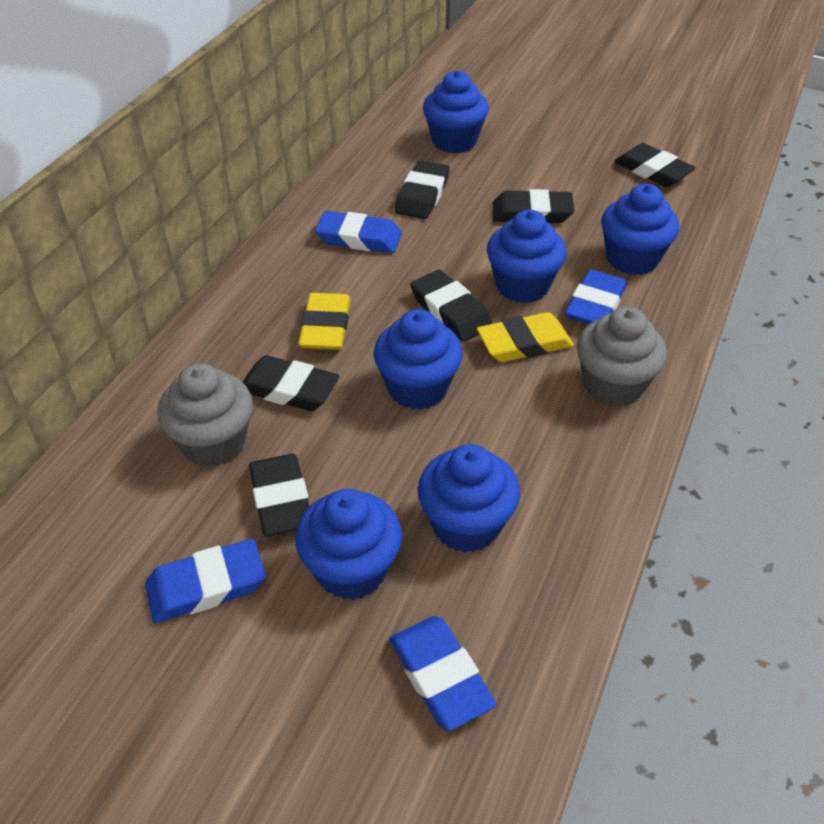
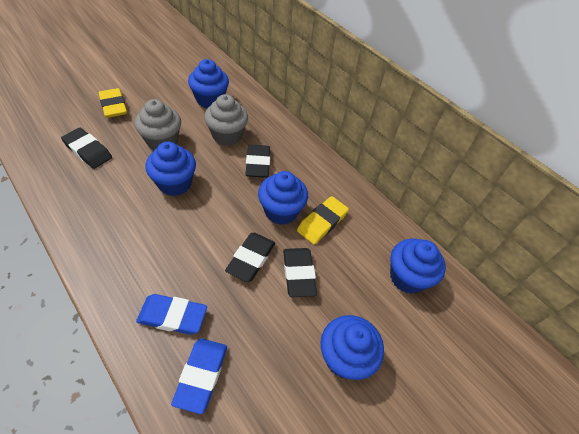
black eraser: 6 -> 4
blue cupcake: 6 -> 5
blue eraser: 4 -> 2

